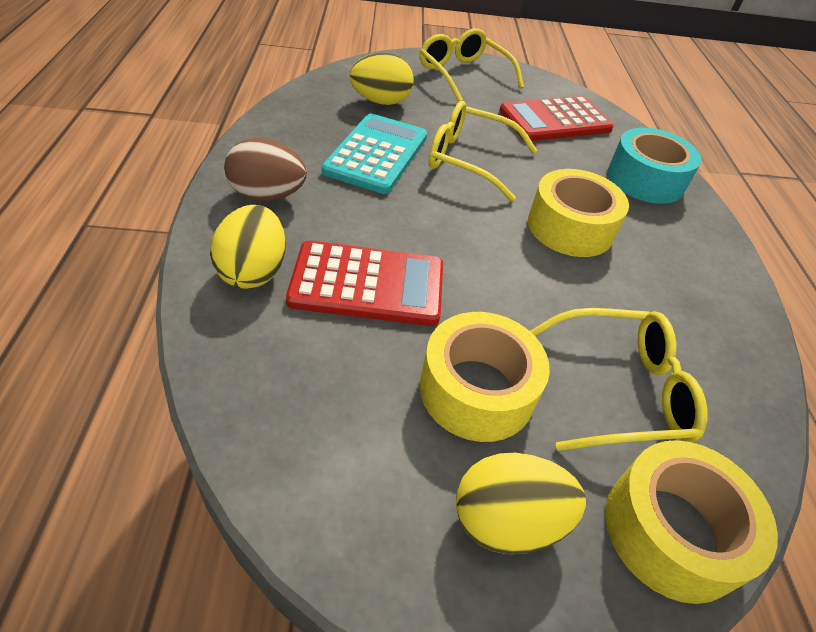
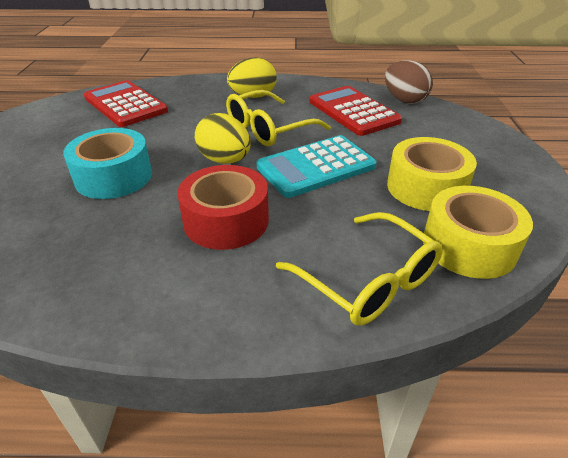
red tape: 0 -> 1
yellow egg: 3 -> 2
yellow glasses: 3 -> 2
yellow tape: 3 -> 2

